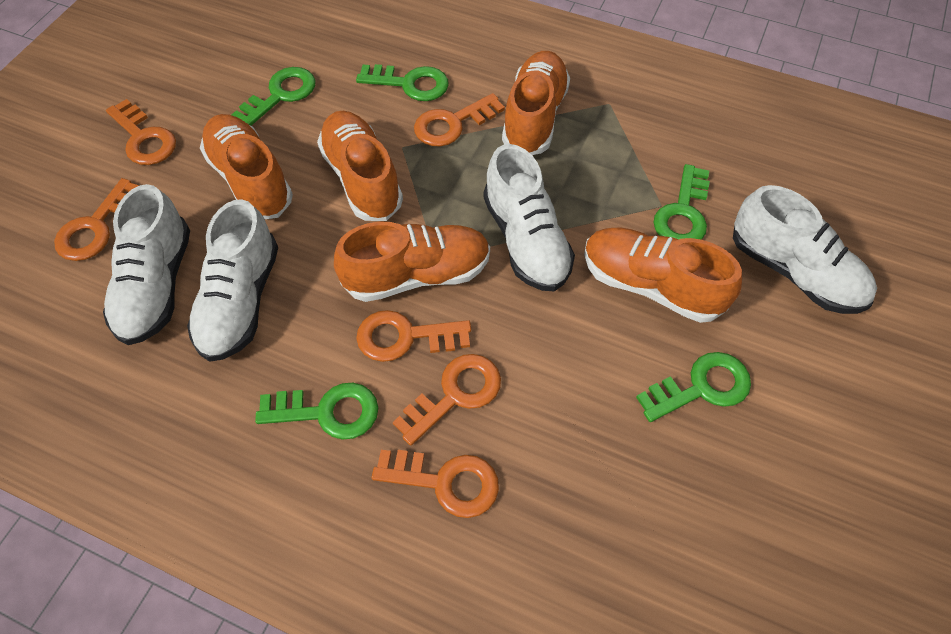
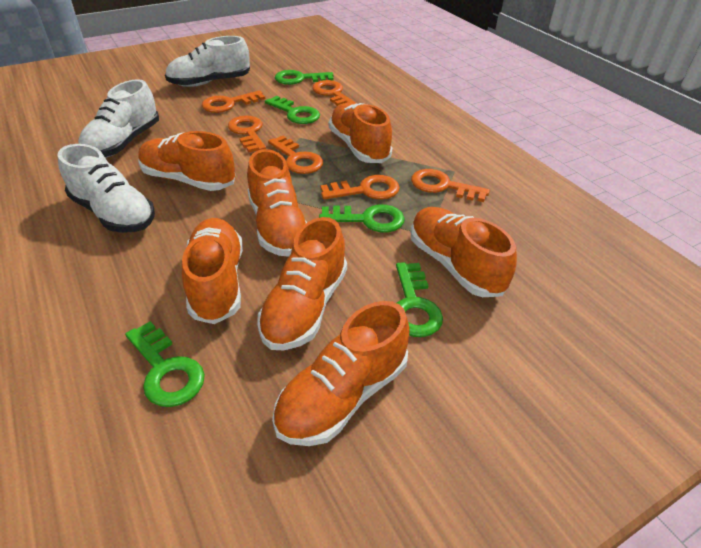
orange shoe: 5 -> 7
white shoe: 4 -> 3

